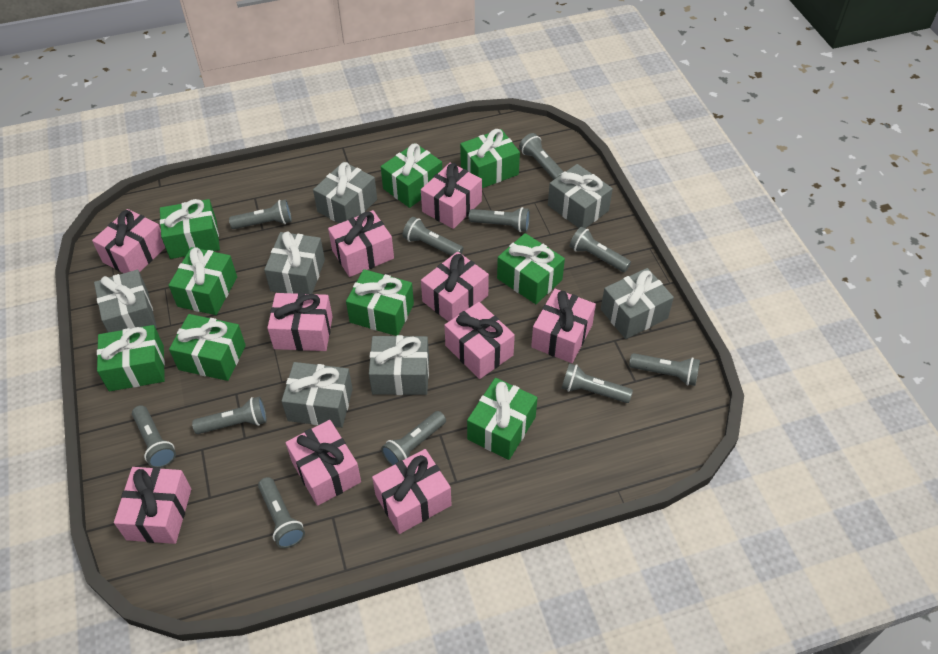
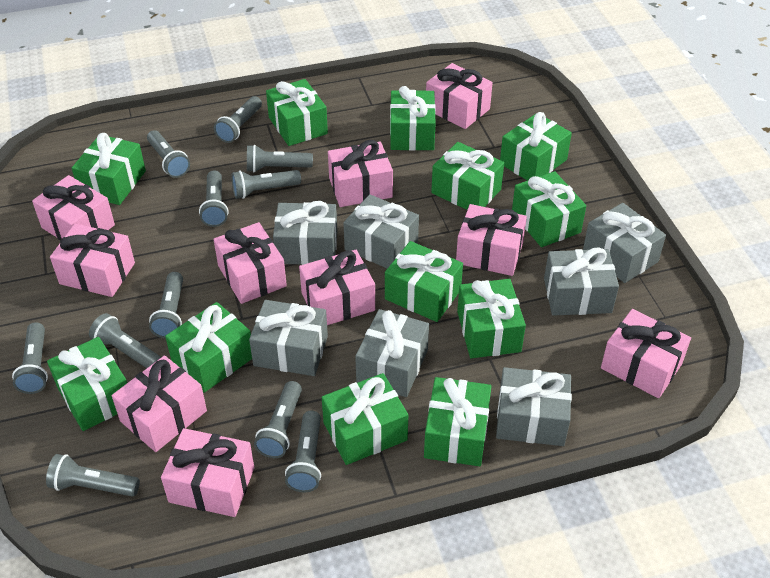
green gift: 9 -> 12

